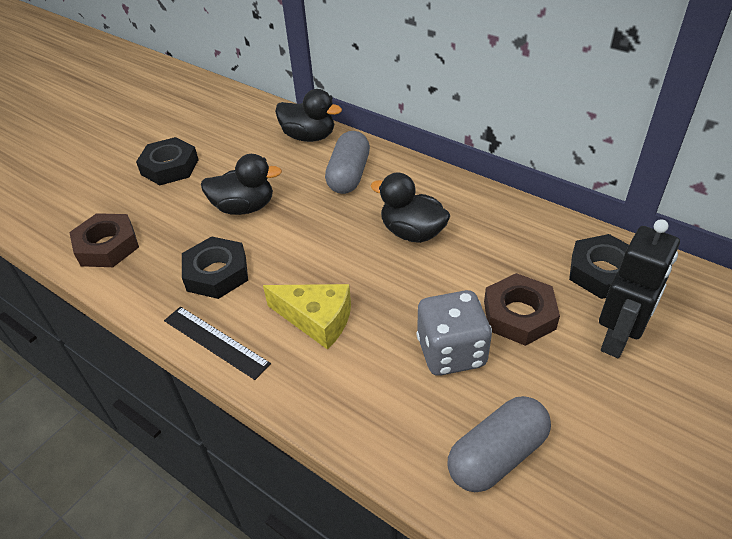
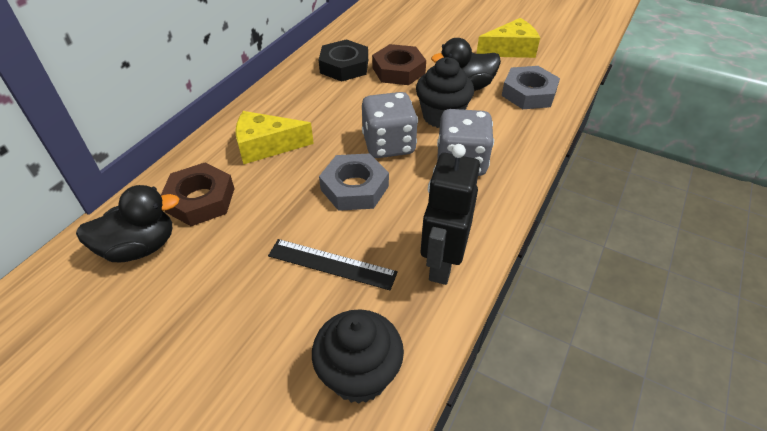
black cupcake: 0 -> 2
black duck: 3 -> 2
black nut: 3 -> 1
grey capsule: 2 -> 0
grey dice: 1 -> 2
grey nut: 0 -> 2
yellow cheese: 1 -> 2

